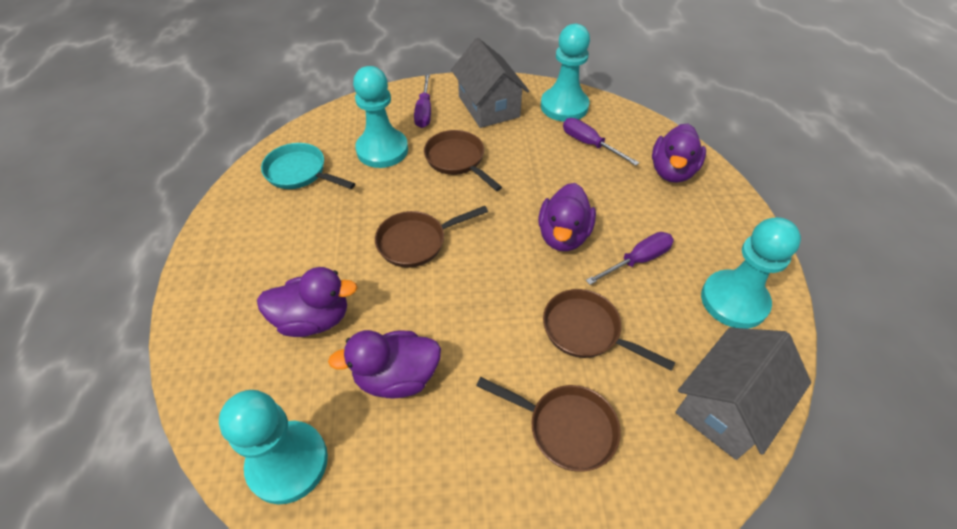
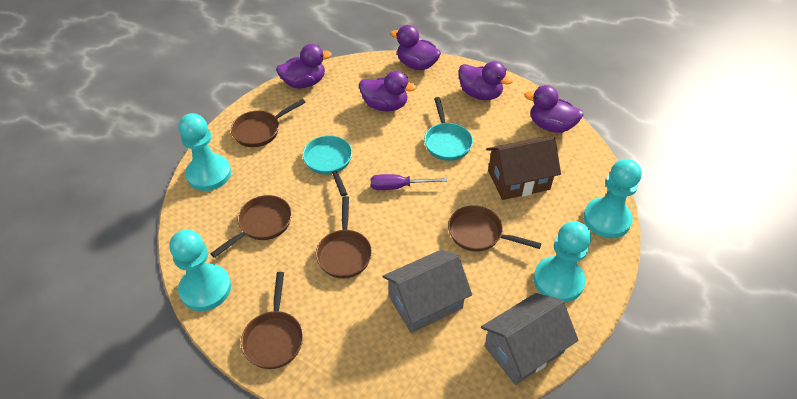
brown house: 0 -> 1
brown pan: 4 -> 5
purple duck: 4 -> 5
purple screwdriver: 3 -> 1
turquoise pan: 1 -> 2

